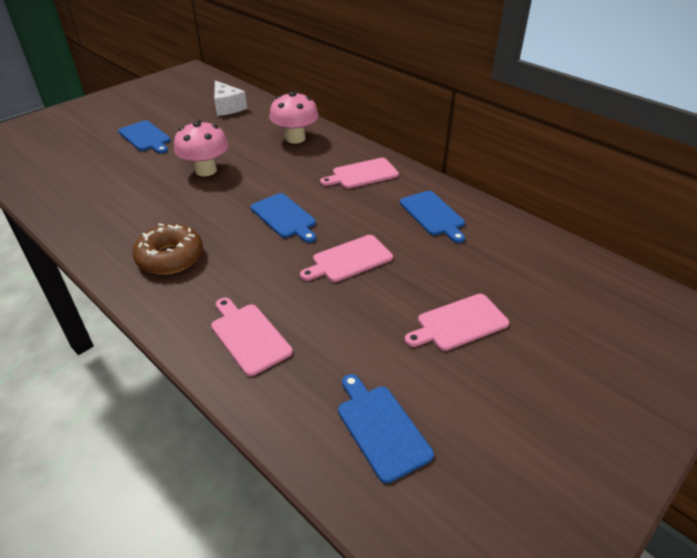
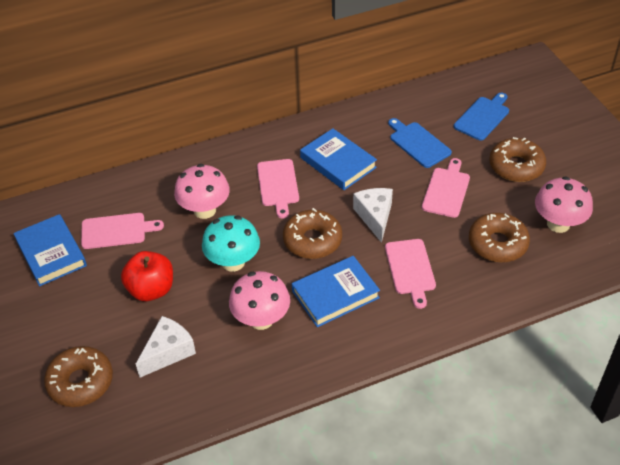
blue book: 0 -> 3
blue cutting board: 4 -> 2
brown donut: 1 -> 4
pink mushroom: 2 -> 3
red apple: 0 -> 1
turquoise mushroom: 0 -> 1
white cheese: 1 -> 2

